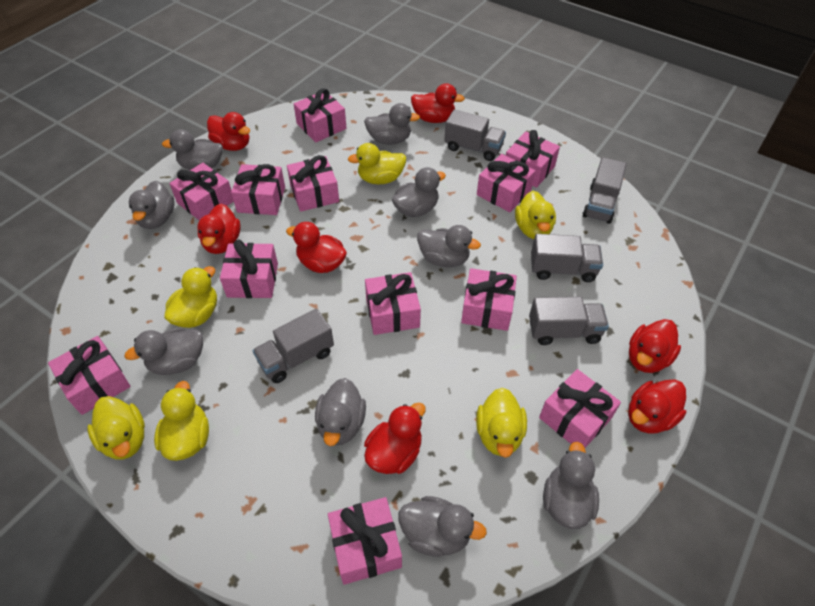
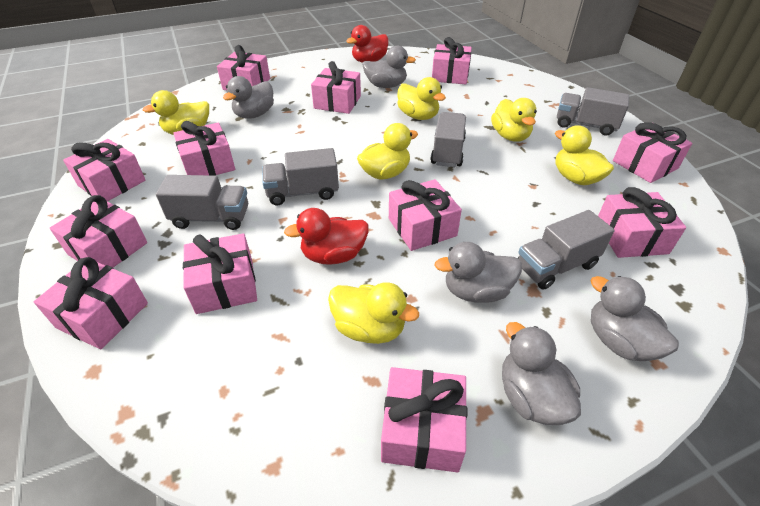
grey duck: 9 -> 5
red duck: 7 -> 2

